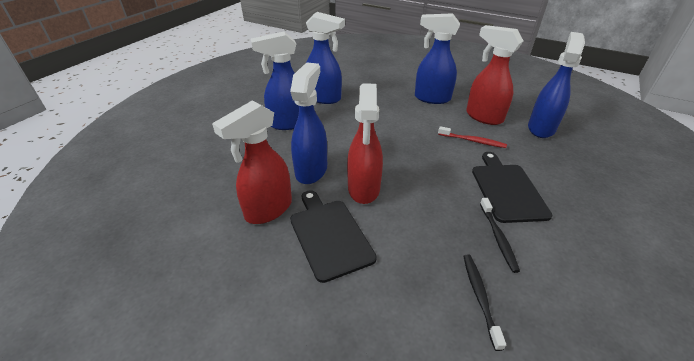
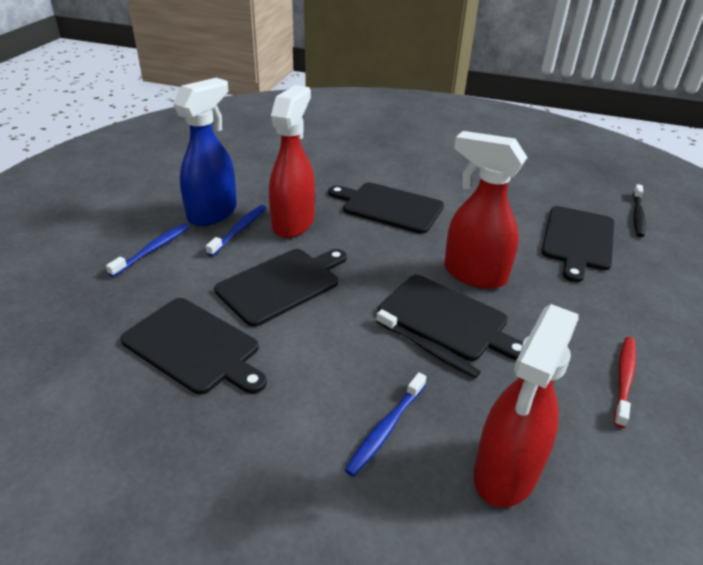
black cutting board: 2 -> 5
blue spray bottle: 5 -> 1
blue toothbrush: 0 -> 3

